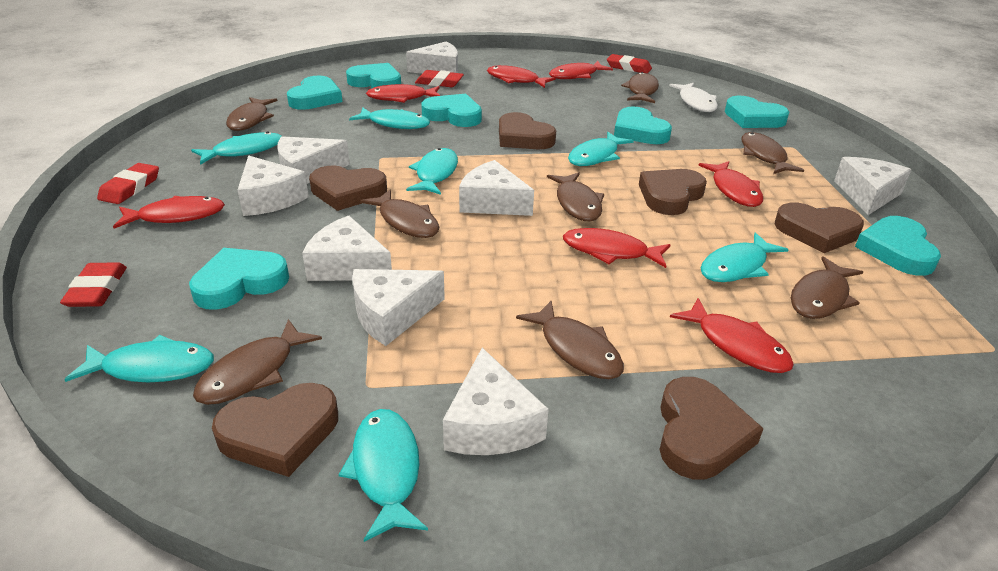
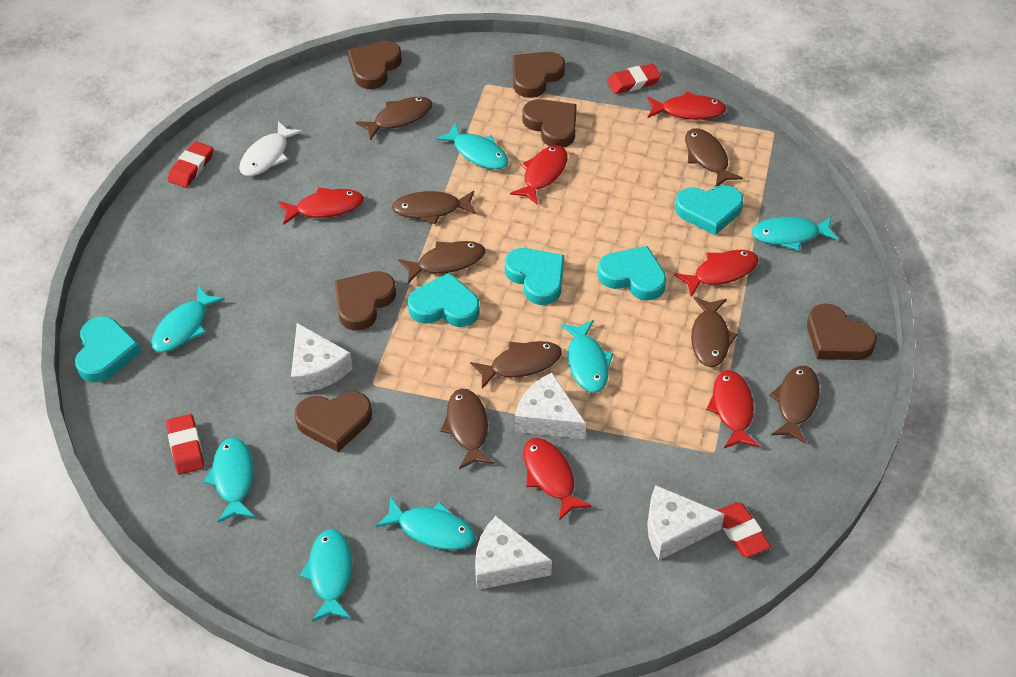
red fish: 7 -> 6
turquoise heart: 7 -> 5
white cheese: 8 -> 4

